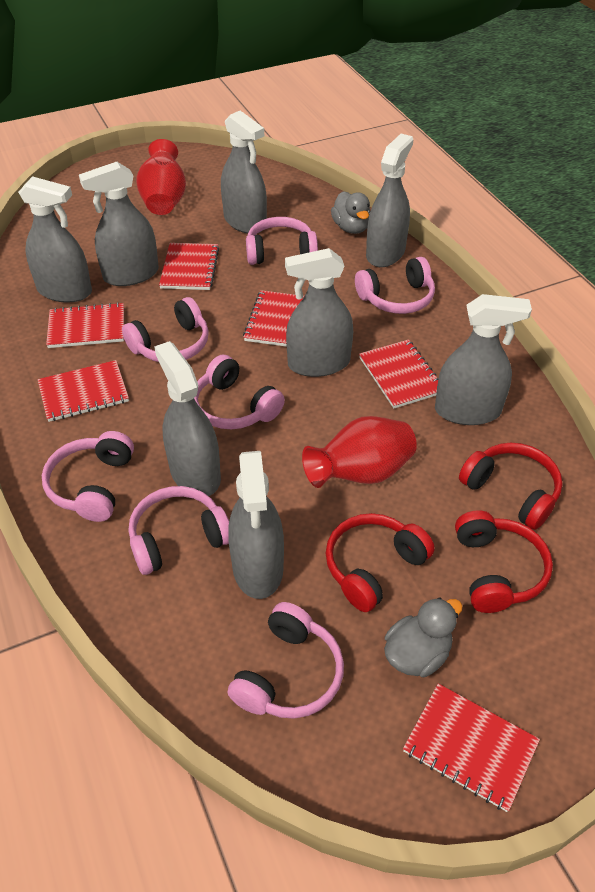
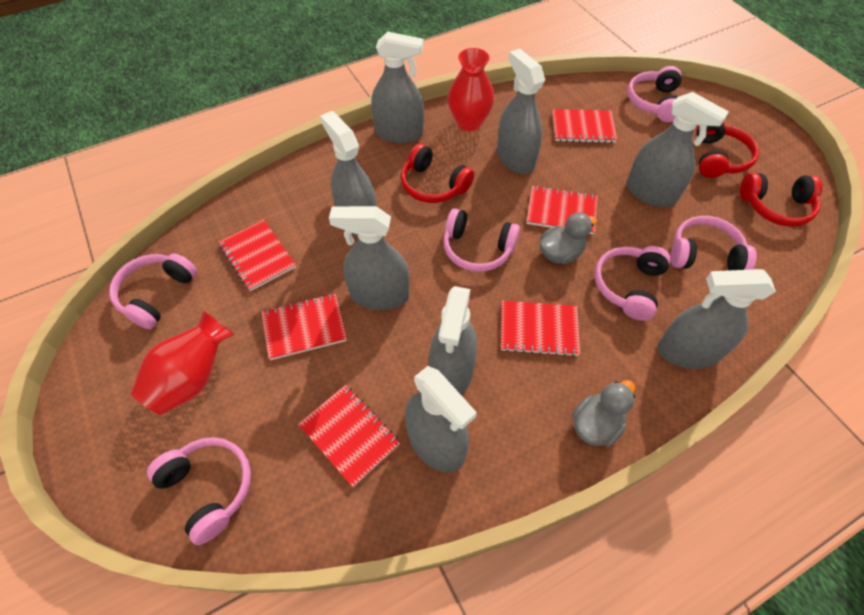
pink headphones: 7 -> 6

